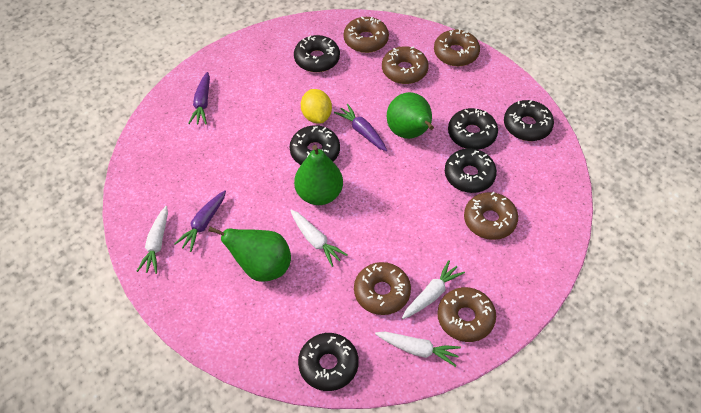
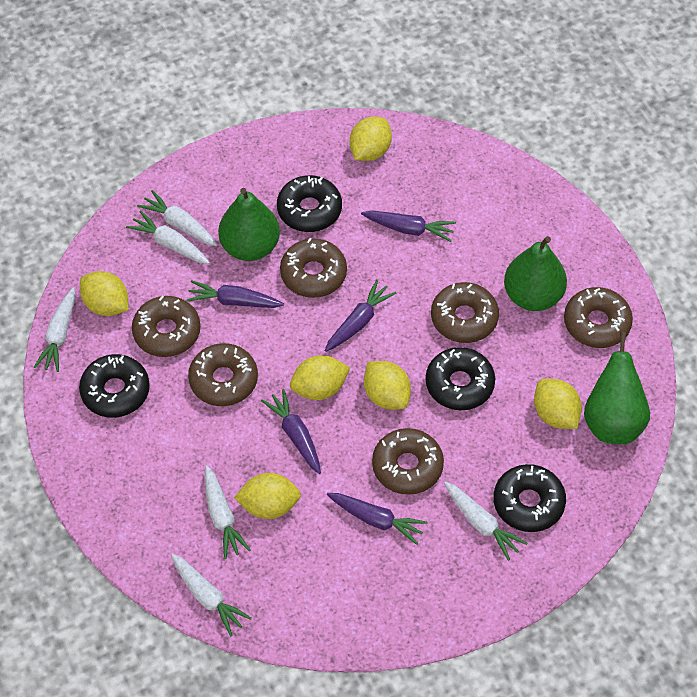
black donut: 6 -> 4
purple carrot: 3 -> 5
white carrot: 4 -> 6
yellow lemon: 1 -> 6

